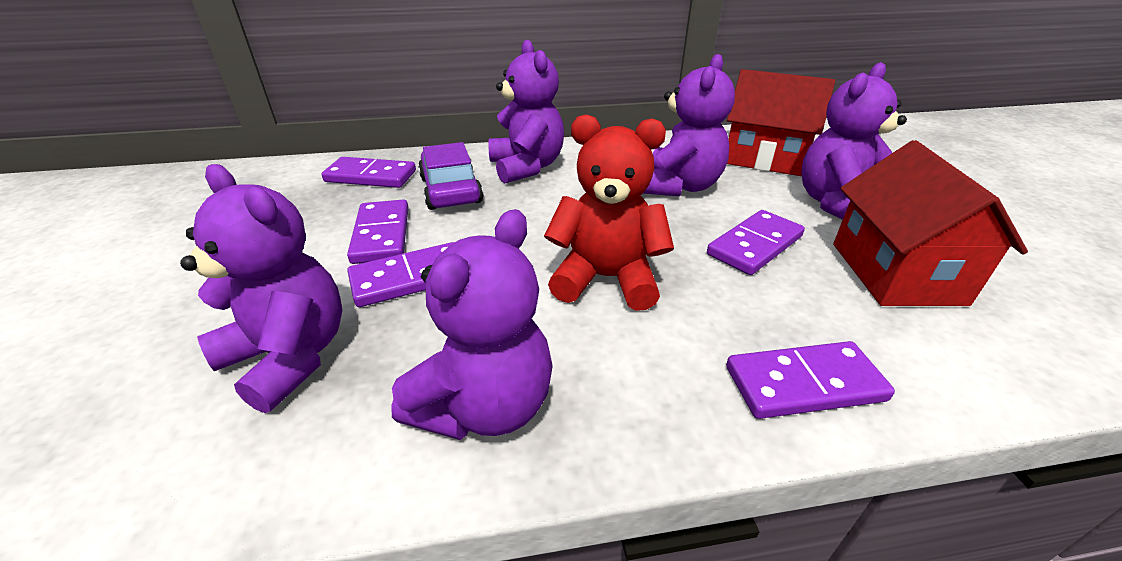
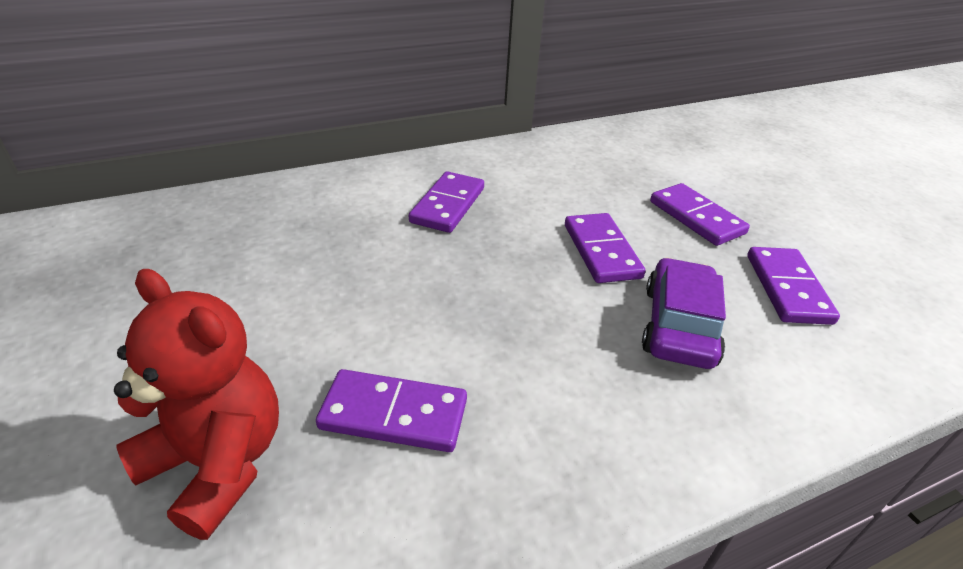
purple teddy bear: 5 -> 0
red house: 2 -> 0

